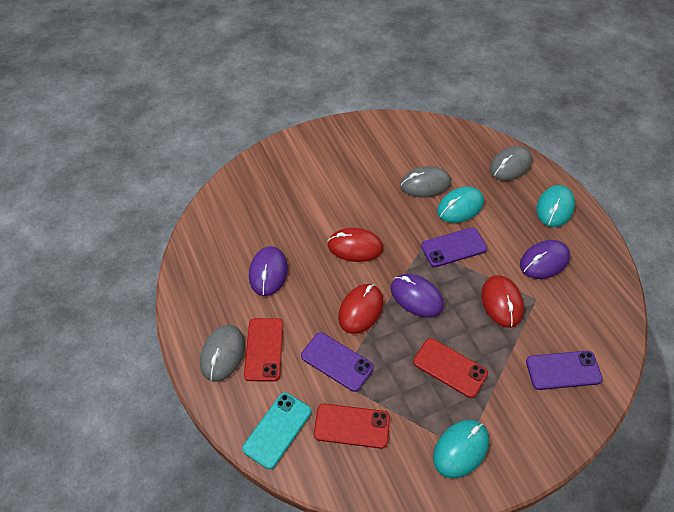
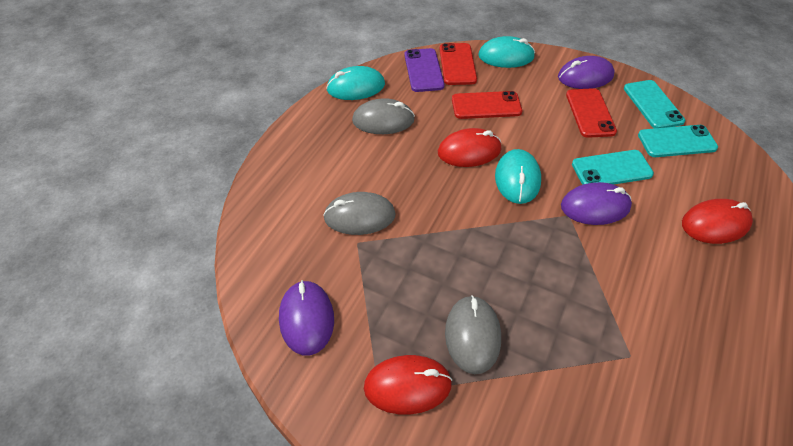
purple phone: 3 -> 1
turquoise phone: 1 -> 3

